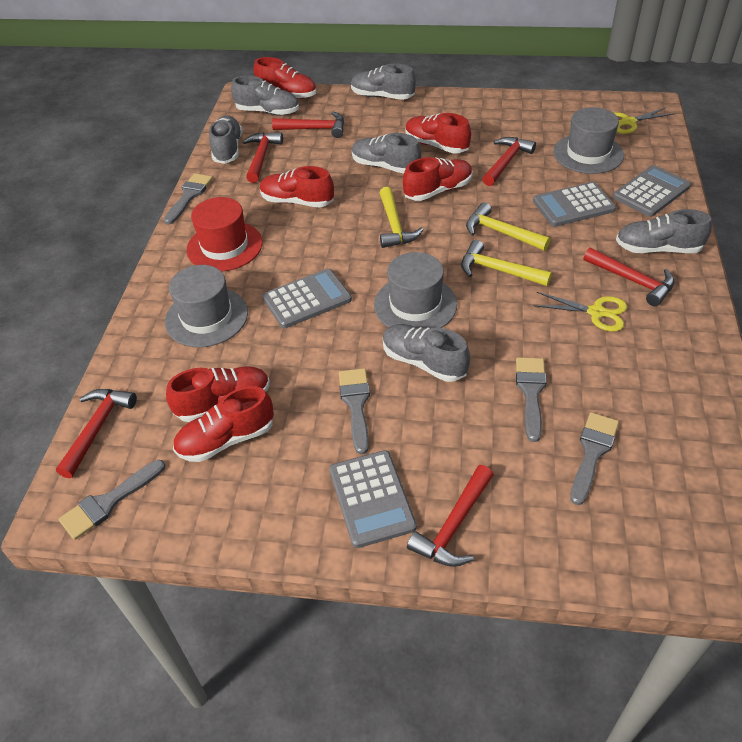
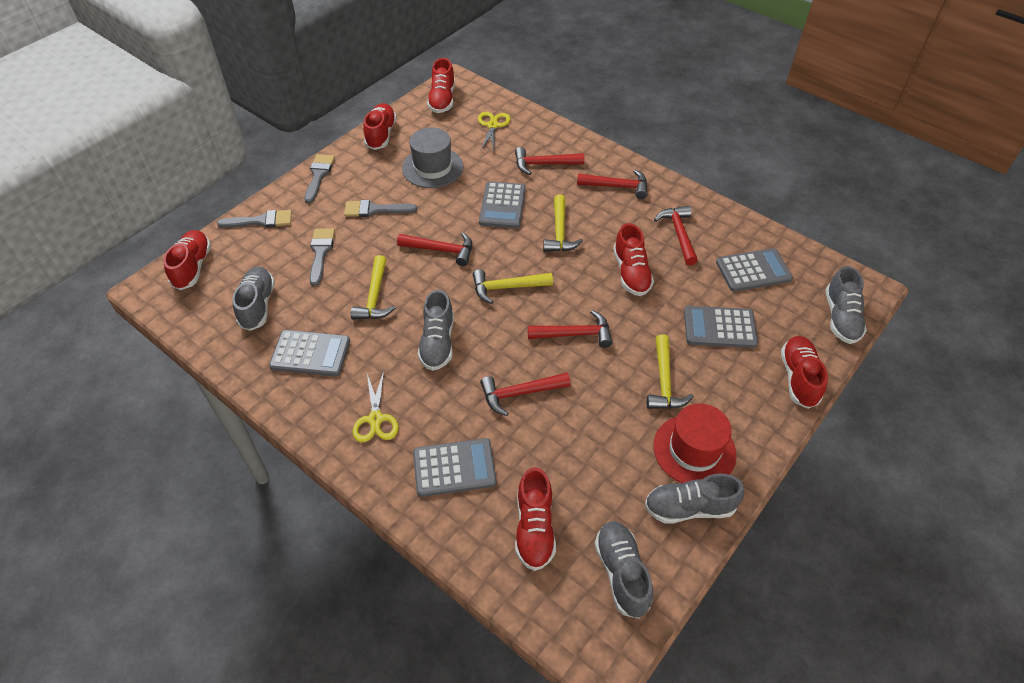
grey brush: 5 -> 4
grey calculator: 4 -> 5
grey hat: 3 -> 1
grey shoe: 6 -> 5
yellow hammer: 3 -> 4

